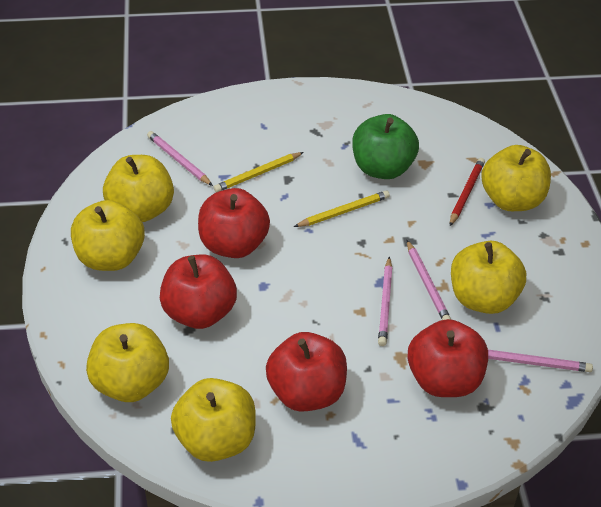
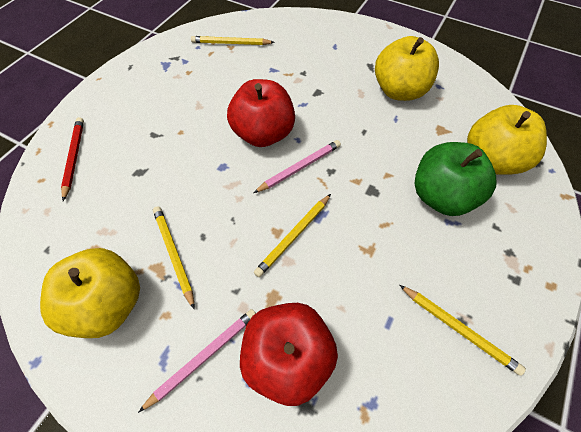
pink pencil: 4 -> 2
red apple: 4 -> 2
yellow apple: 6 -> 3
yellow pencil: 2 -> 4

